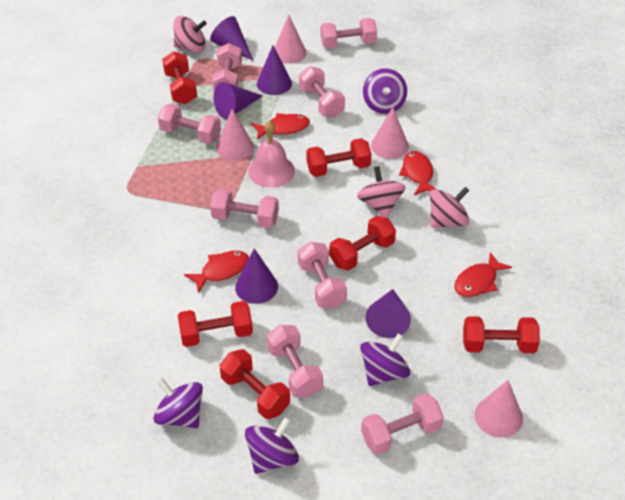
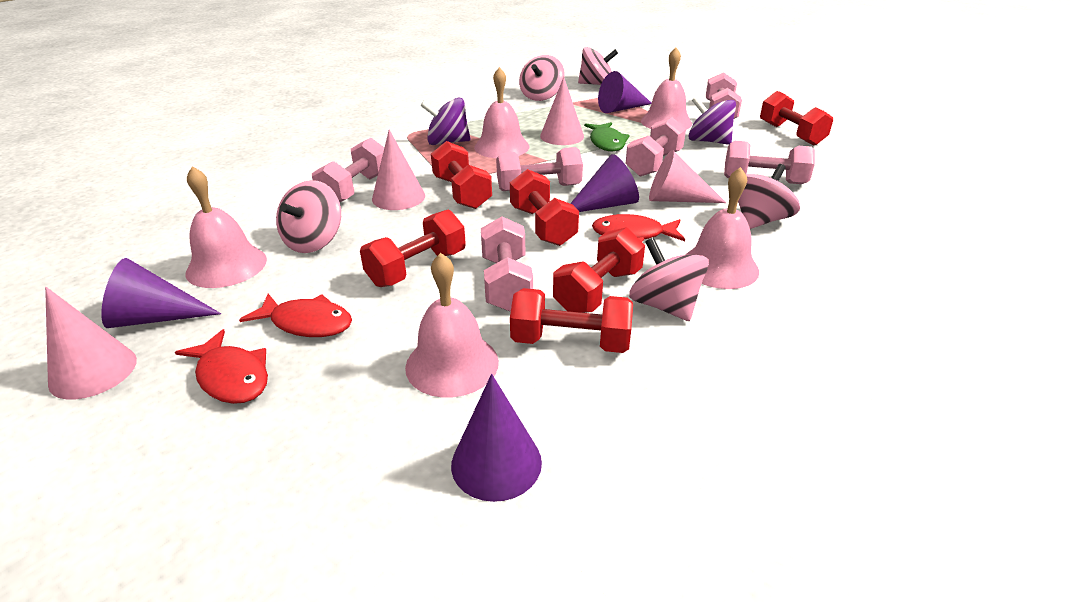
green fish: 0 -> 1
pink bell: 1 -> 5
pink dumbbell: 8 -> 6
pink spinning top: 3 -> 5
purple cone: 5 -> 4
purple spinning top: 4 -> 2
red fish: 4 -> 3

